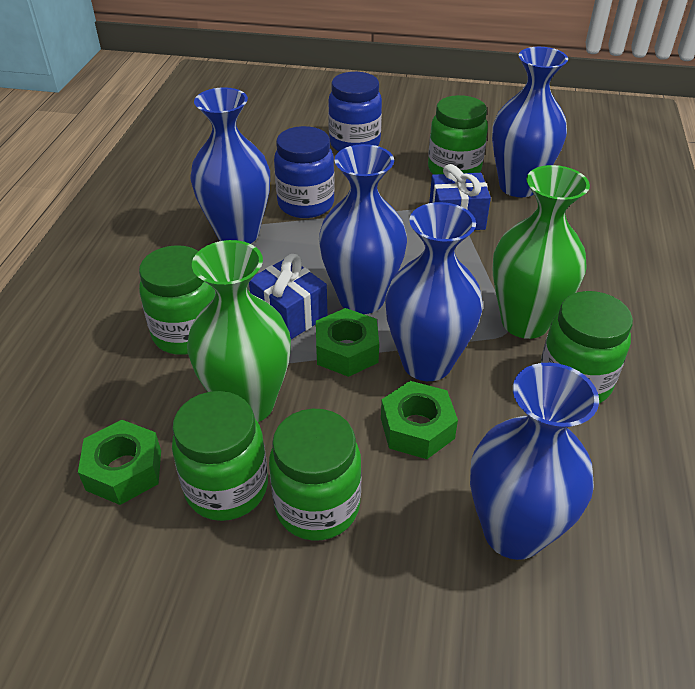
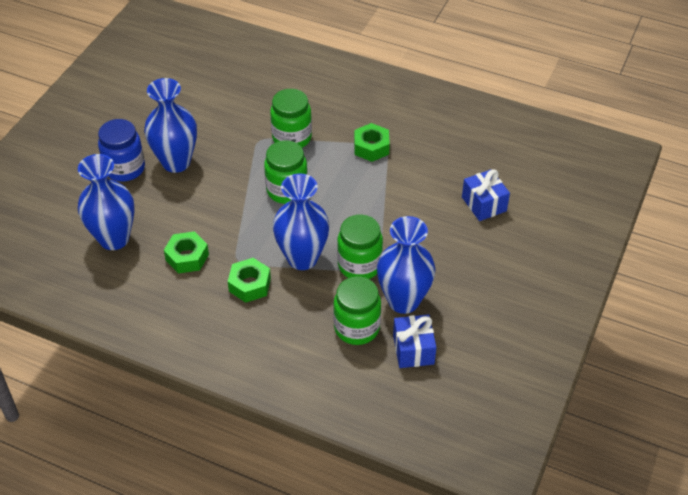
blue jar: 2 -> 1
blue vase: 5 -> 4
green jar: 5 -> 4
green vase: 2 -> 0

